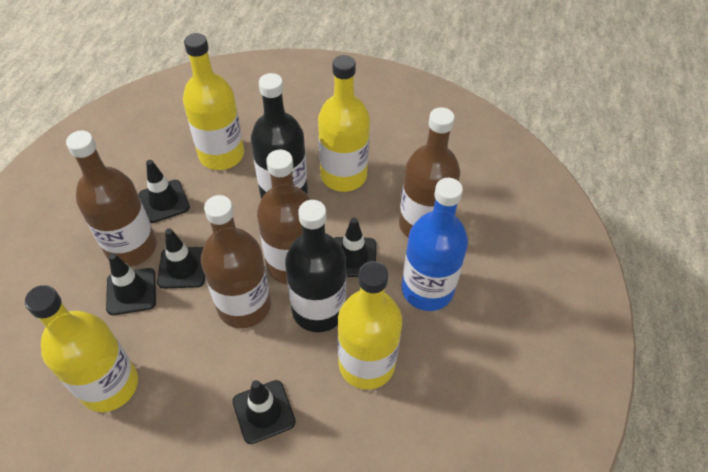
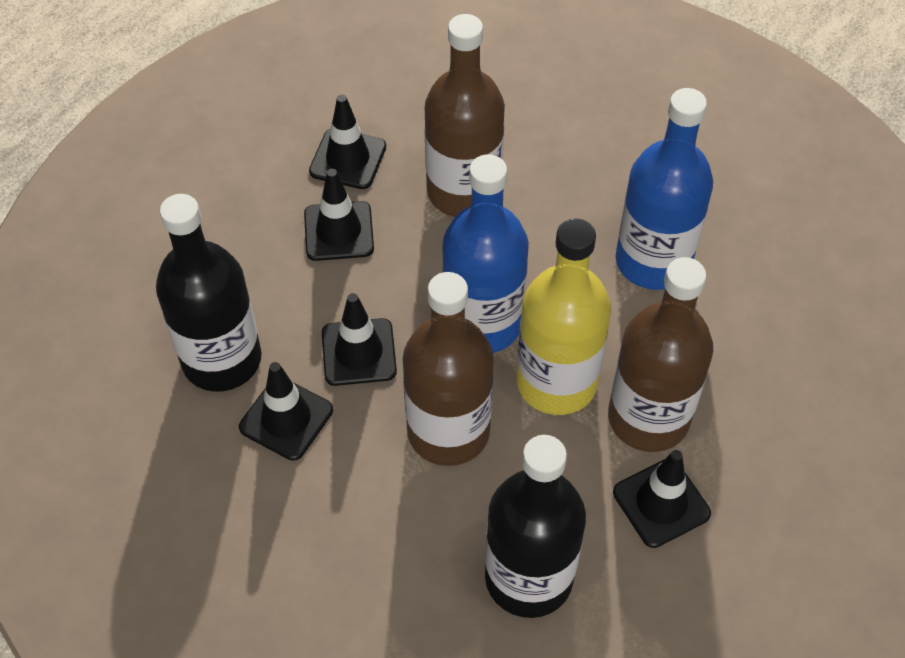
blue bottle: 1 -> 2
brown bottle: 4 -> 3
yellow bottle: 4 -> 1

